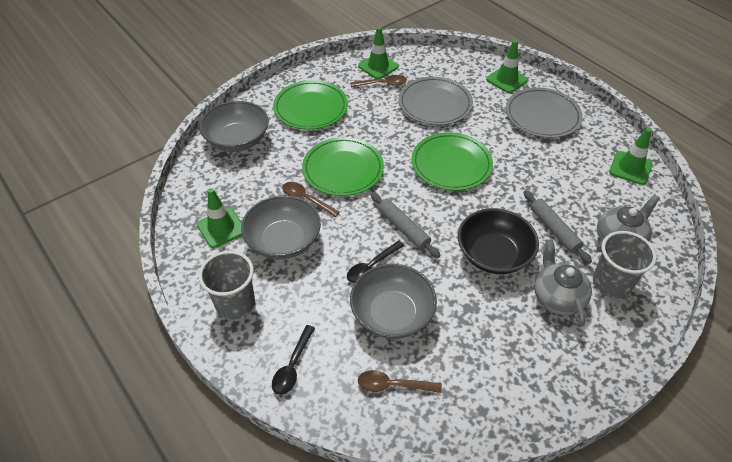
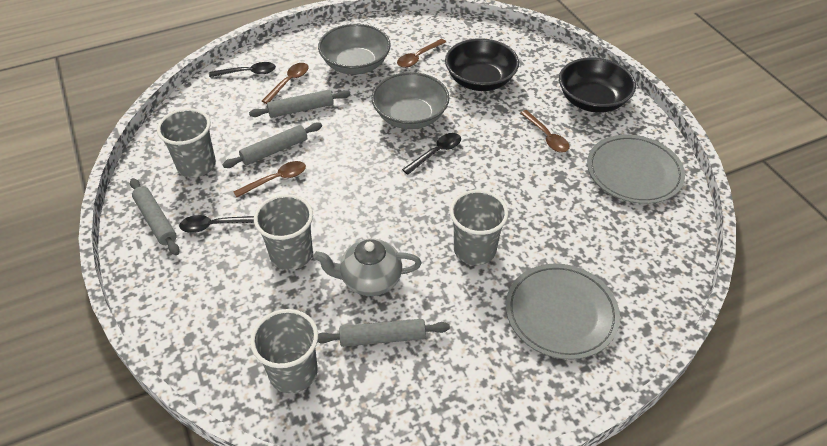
black bowl: 1 -> 2
black spoon: 2 -> 3
brown spoon: 3 -> 4
green plate: 3 -> 0
green traffic cone: 4 -> 0
grey bowl: 3 -> 2
grey cup: 2 -> 4
grey rolling pin: 2 -> 4
grey teapot: 2 -> 1

